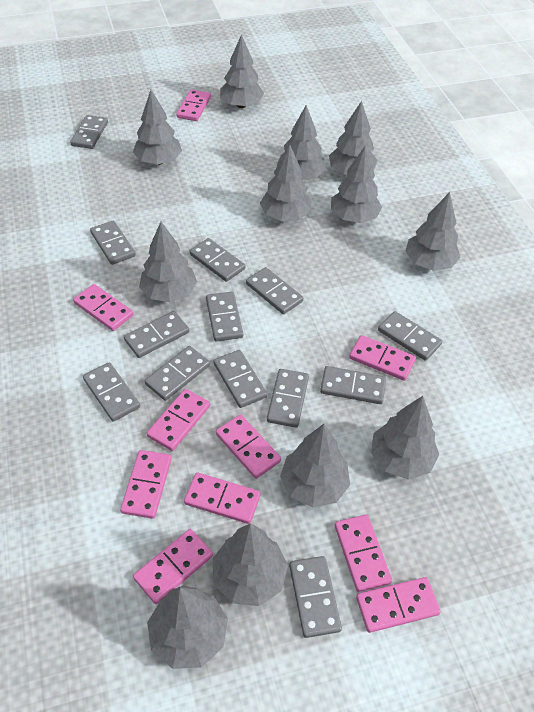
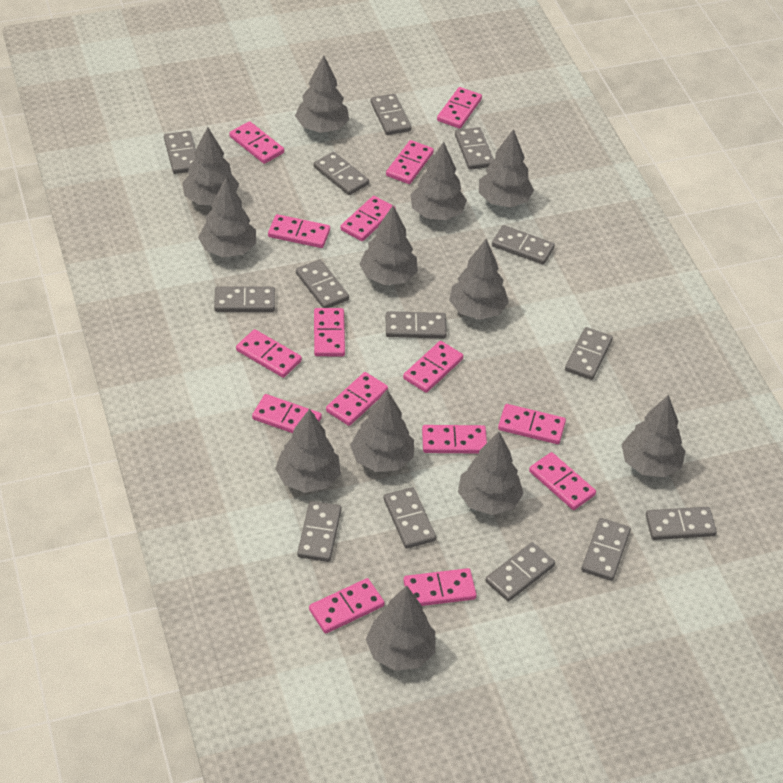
grey domino: 13 -> 14
pink domino: 10 -> 15

